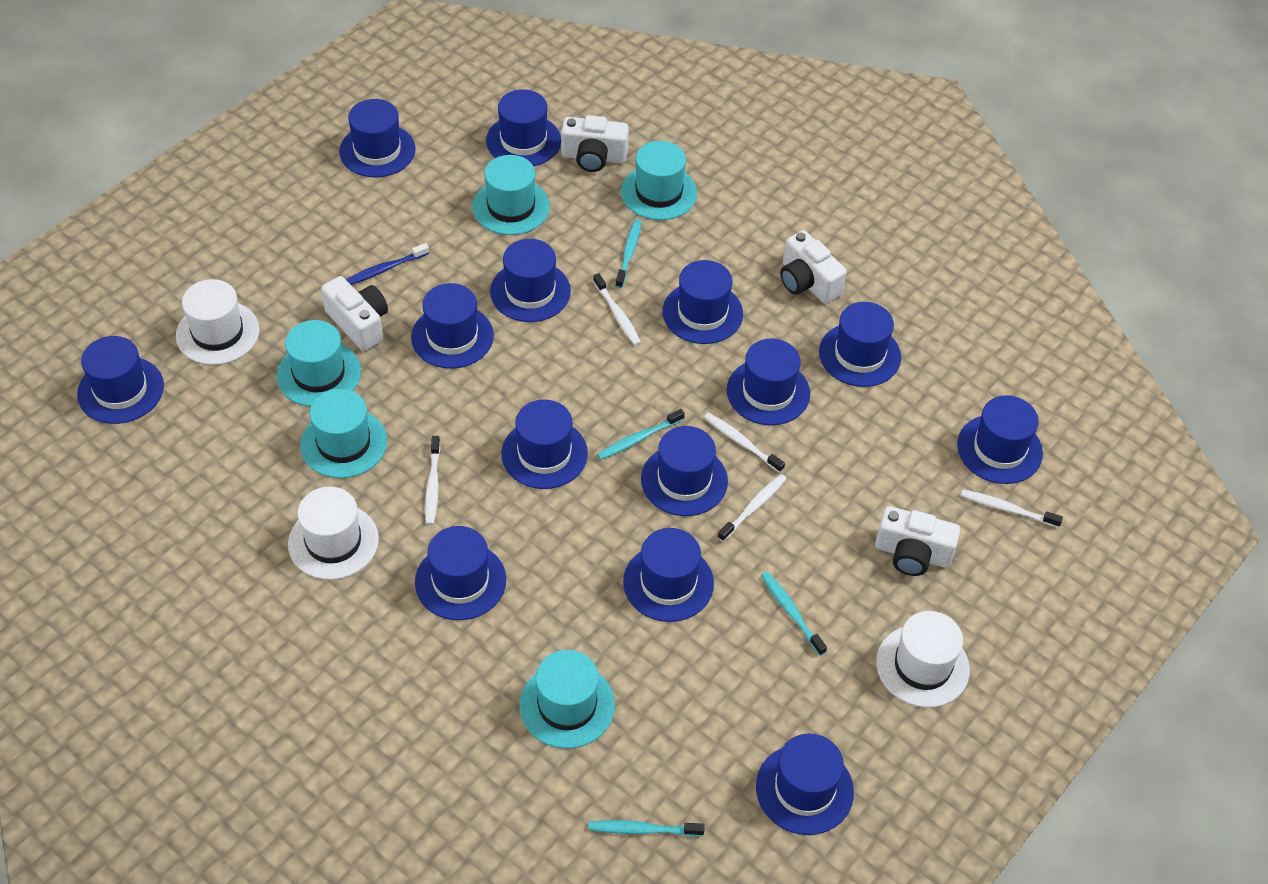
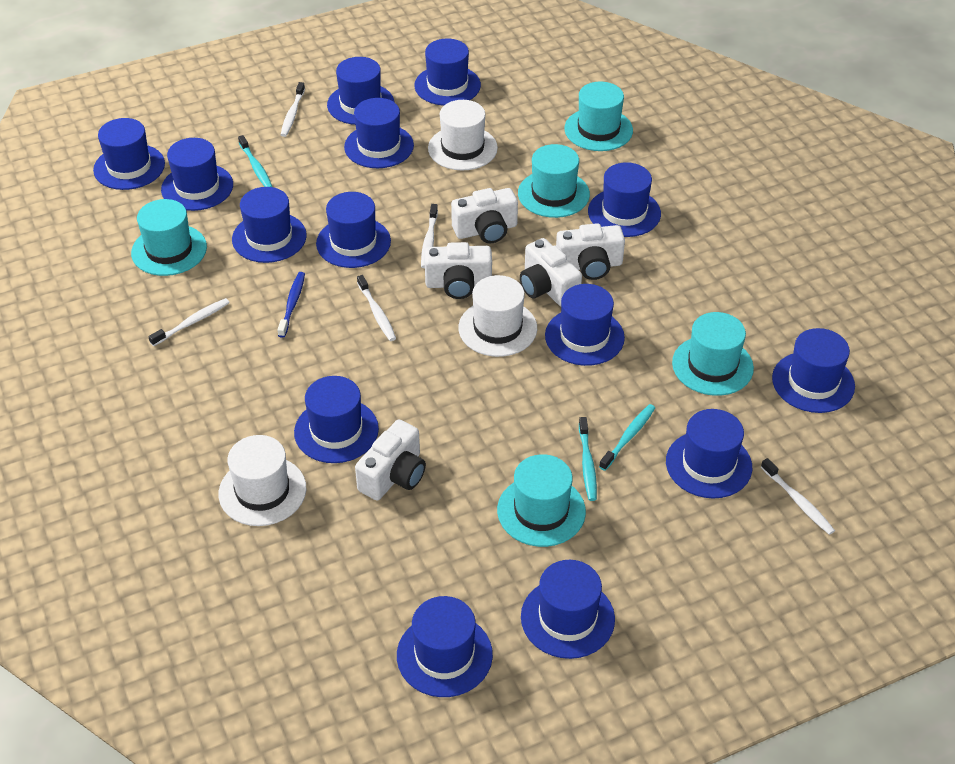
turquoise toothbrush: 4 -> 3
white camera: 4 -> 5

